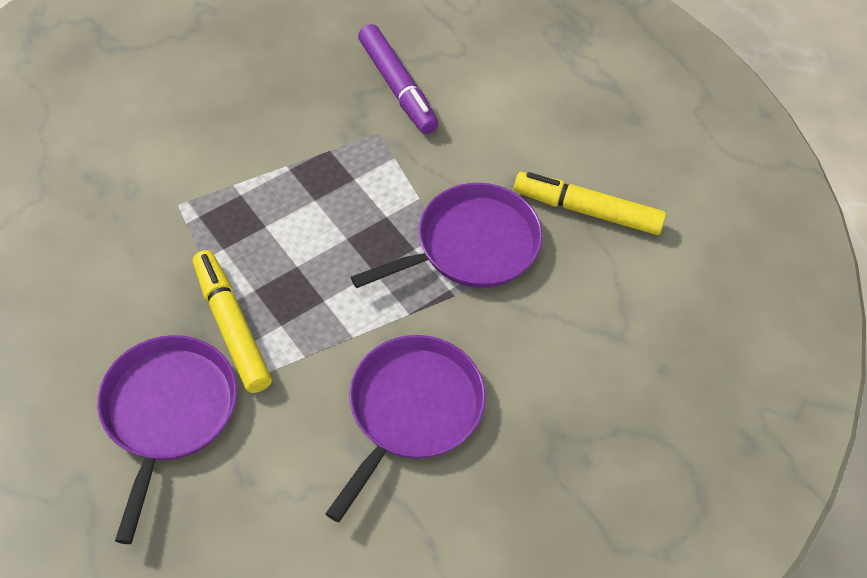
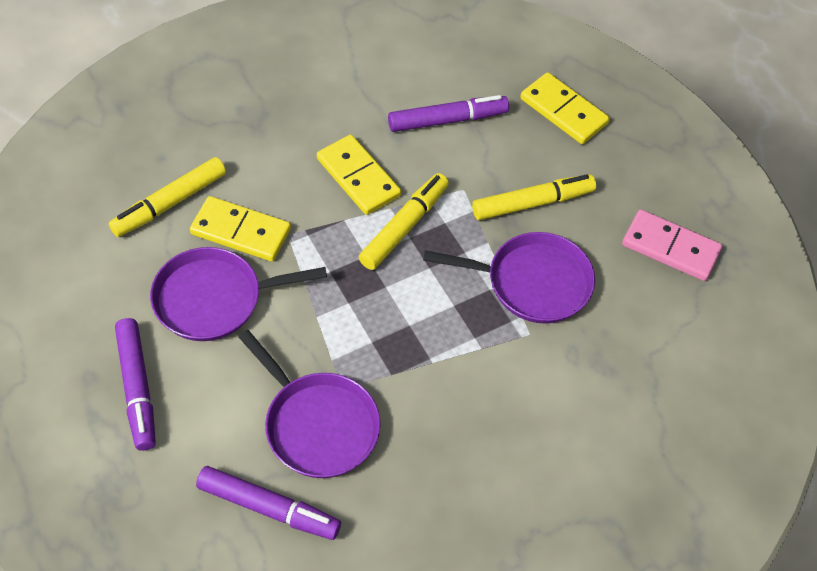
pink domino: 0 -> 1
purple marker: 1 -> 3
yellow domino: 0 -> 3
yellow marker: 2 -> 3

